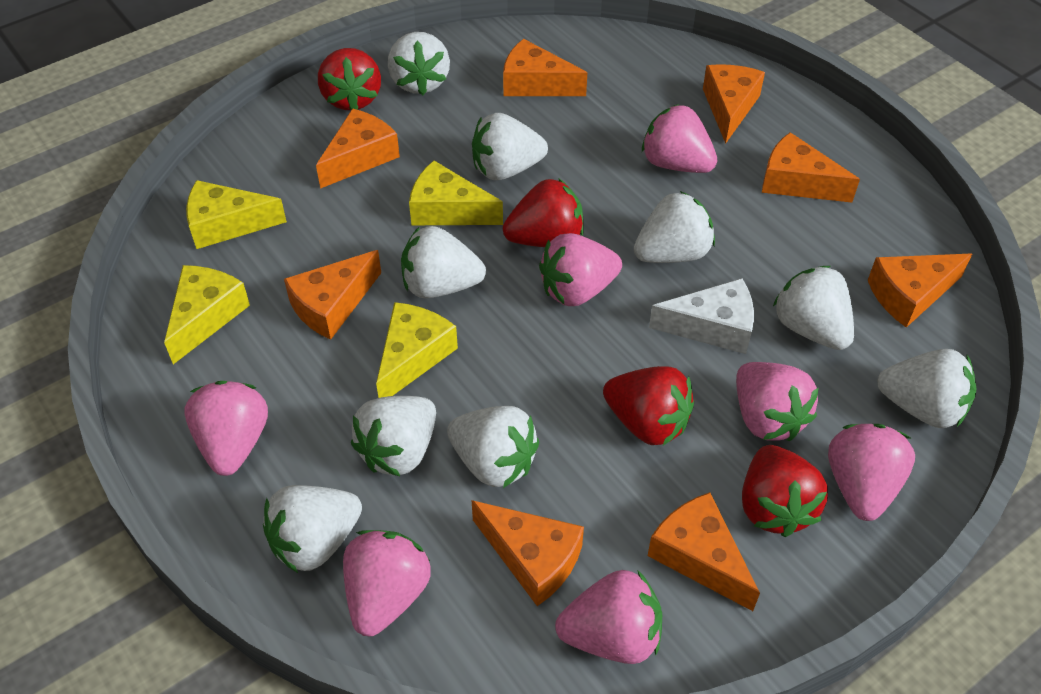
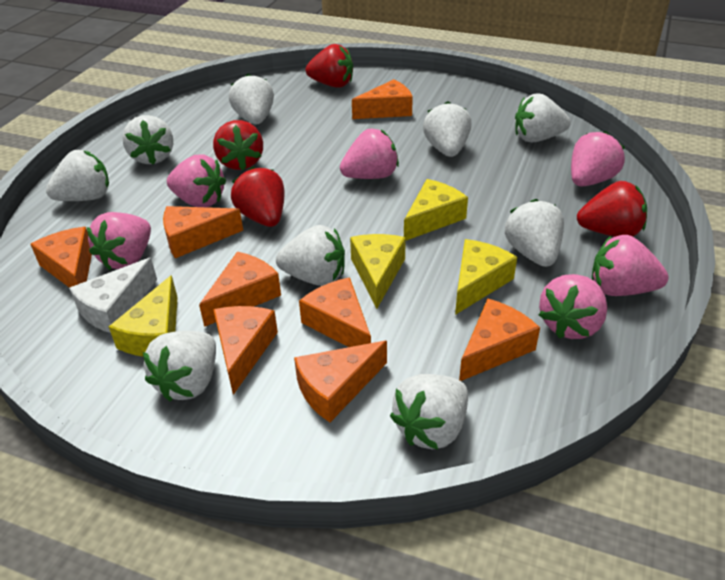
pink strawberry: 7 -> 6

